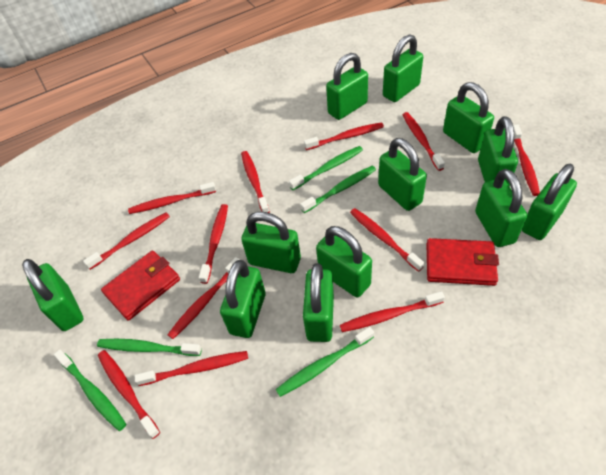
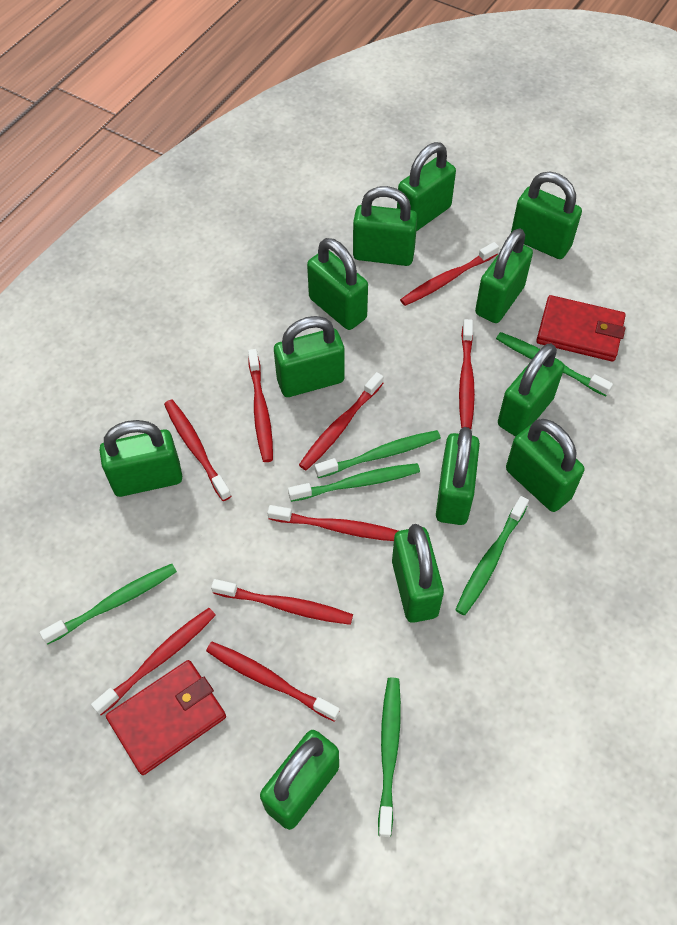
green toothbrush: 5 -> 6
red toothbrush: 12 -> 9

